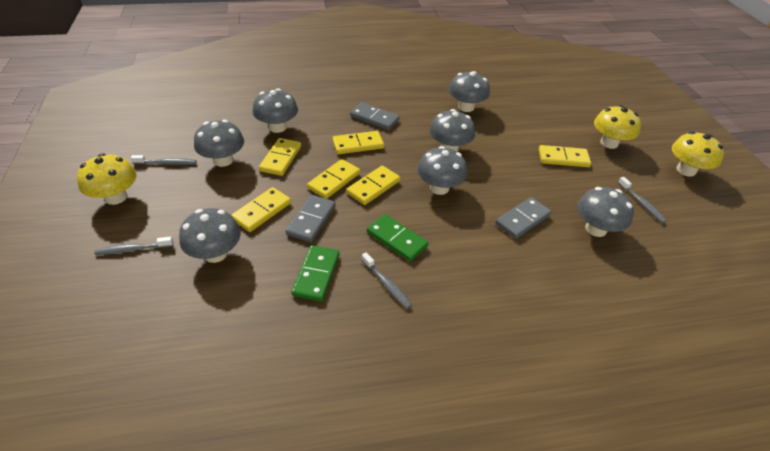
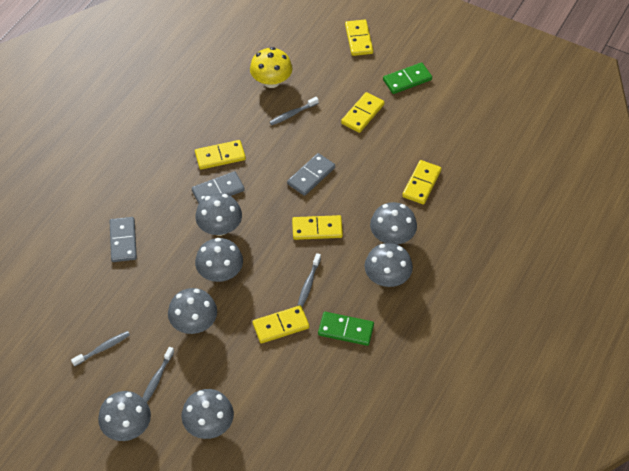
yellow mushroom: 3 -> 1

